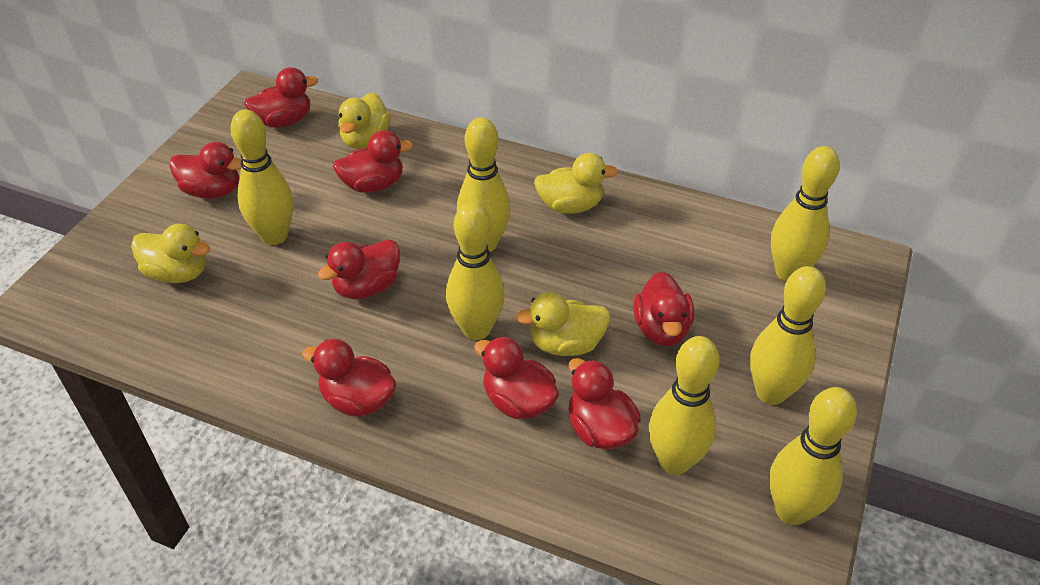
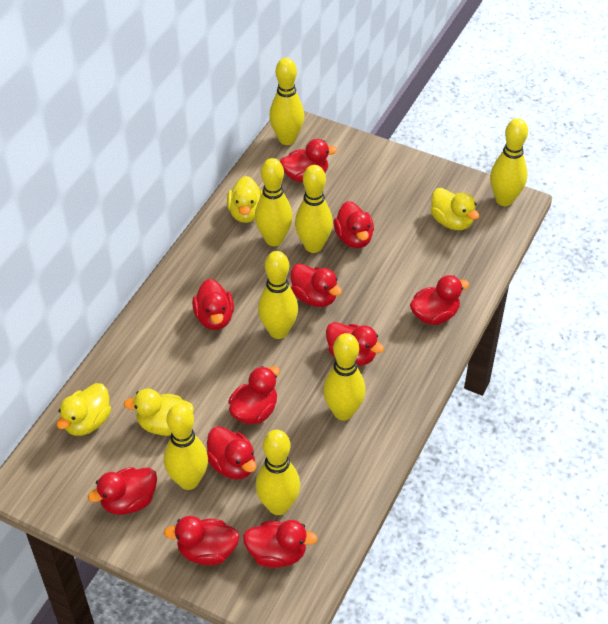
red duck: 8 -> 11
yellow bowling pin: 7 -> 8

